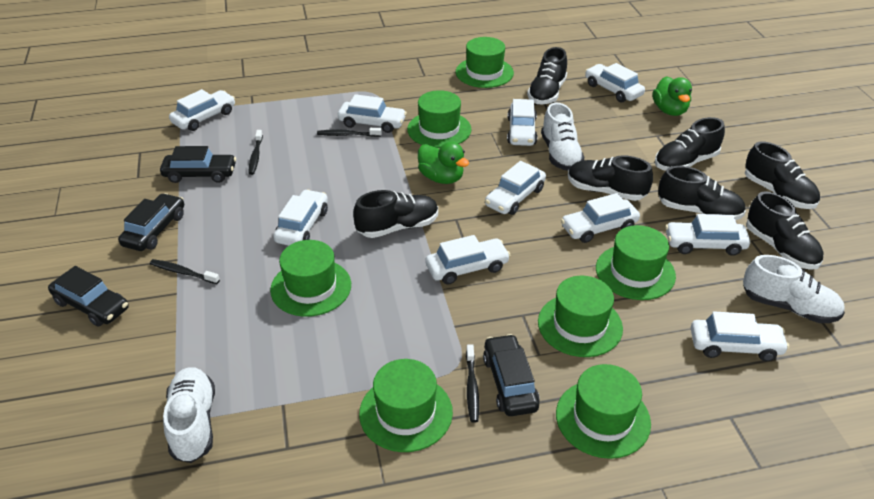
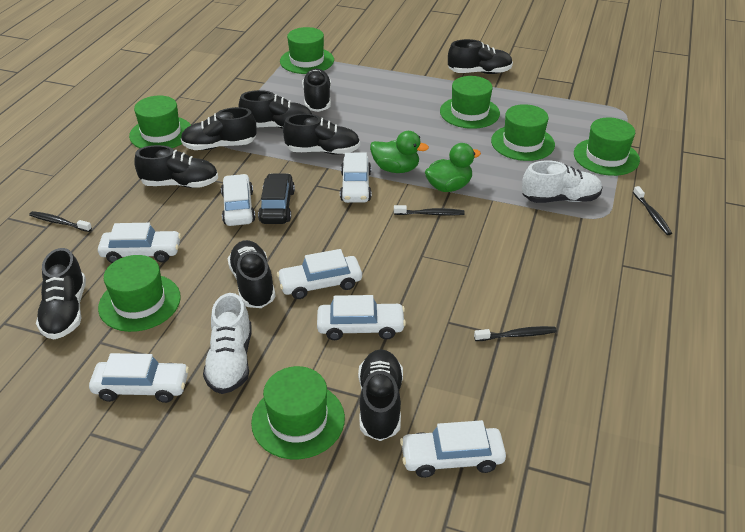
black car: 4 -> 1
black shoe: 7 -> 9
white car: 10 -> 7
white shoe: 3 -> 2

